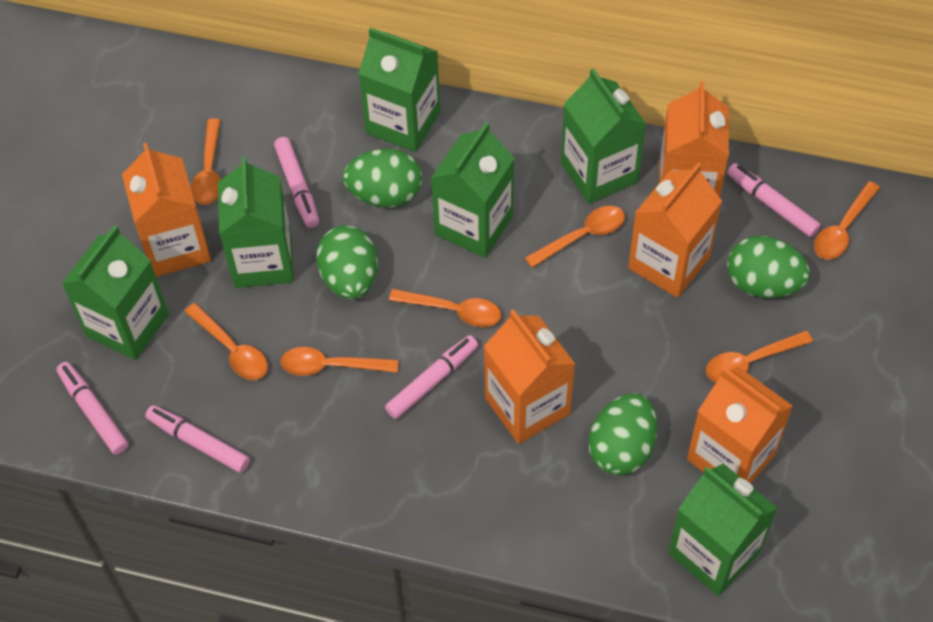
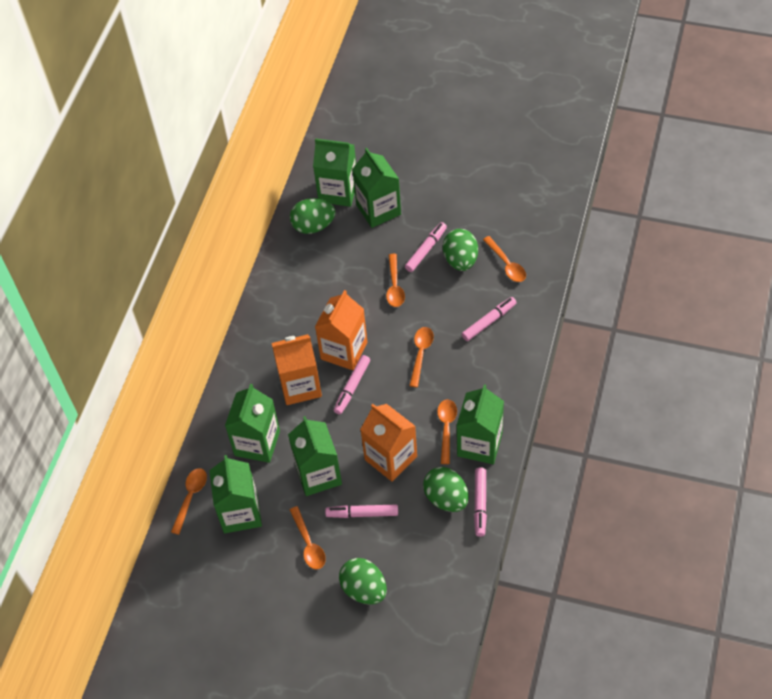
orange carton: 5 -> 3
orange spoon: 7 -> 6

